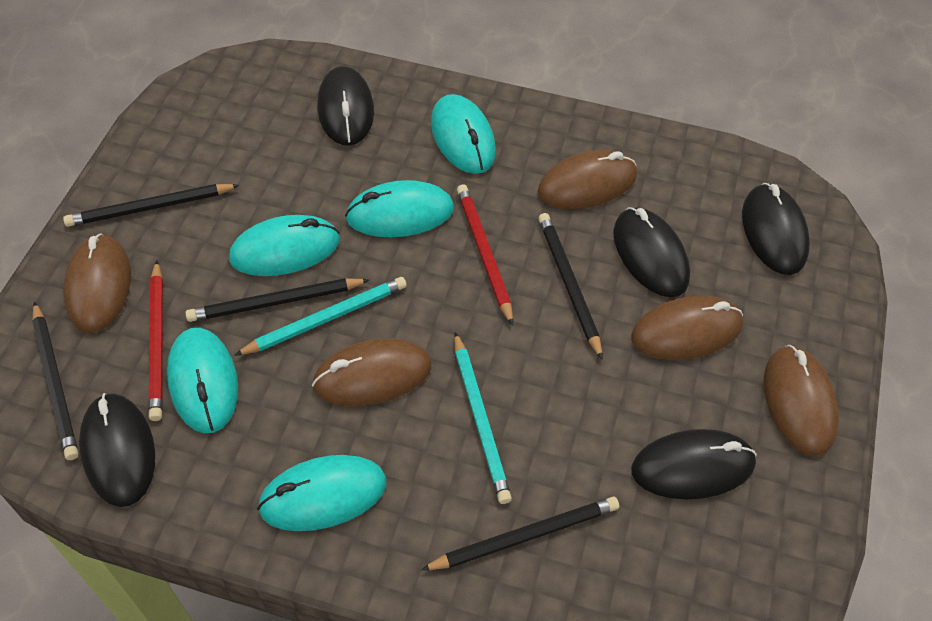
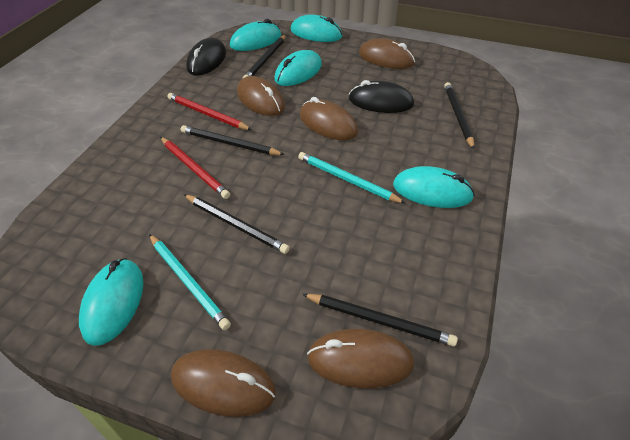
black mouse: 5 -> 2

